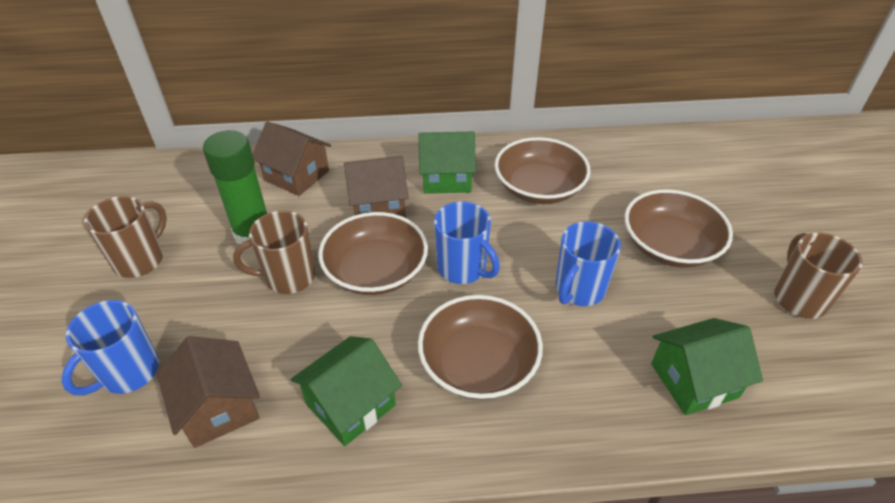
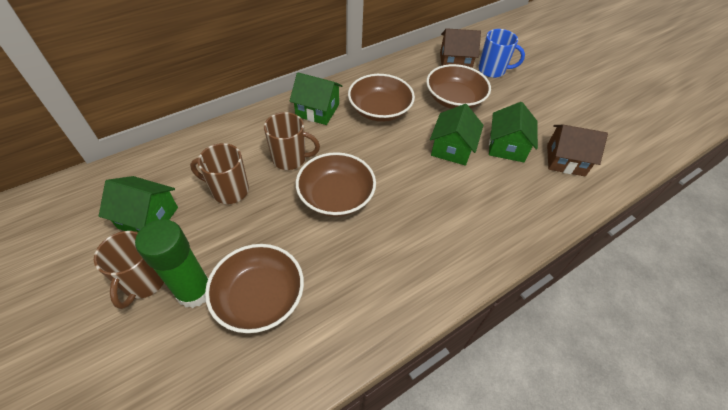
blue mug: 3 -> 1
brown house: 3 -> 2
green house: 3 -> 4

